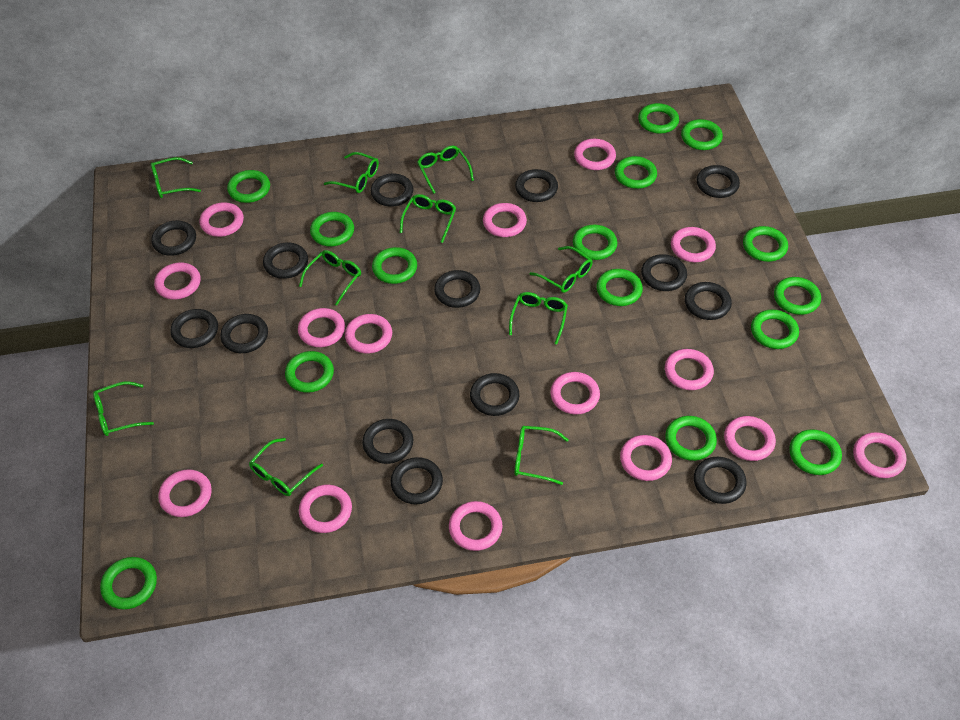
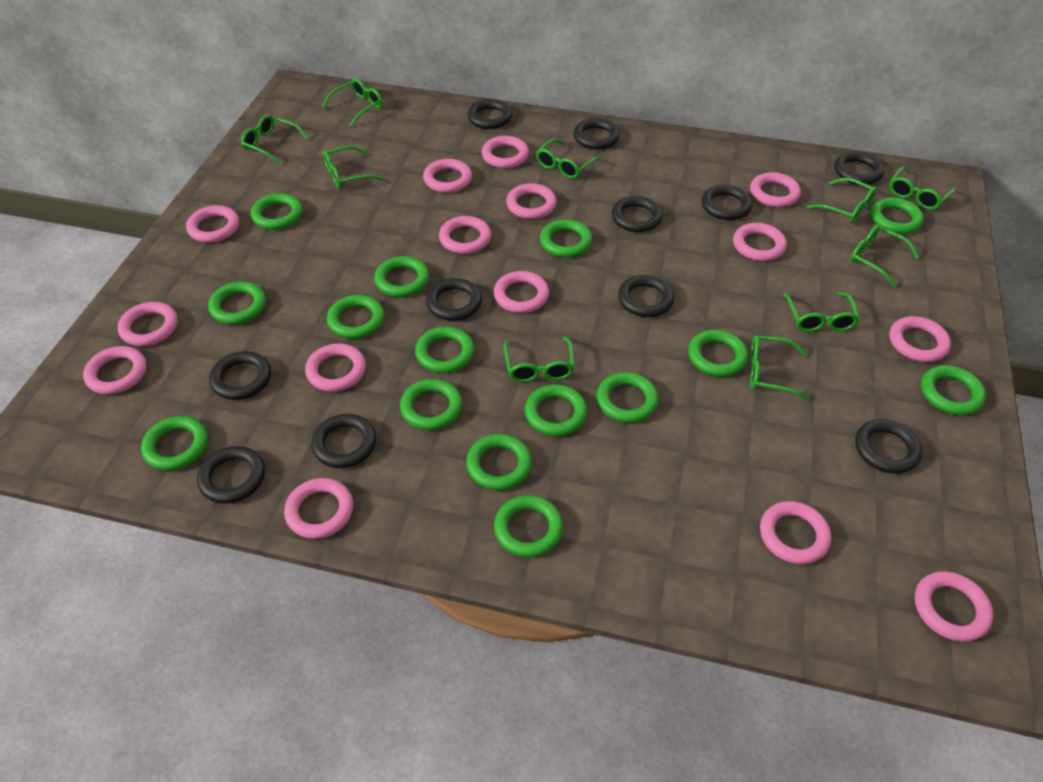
black ring: 14 -> 11

